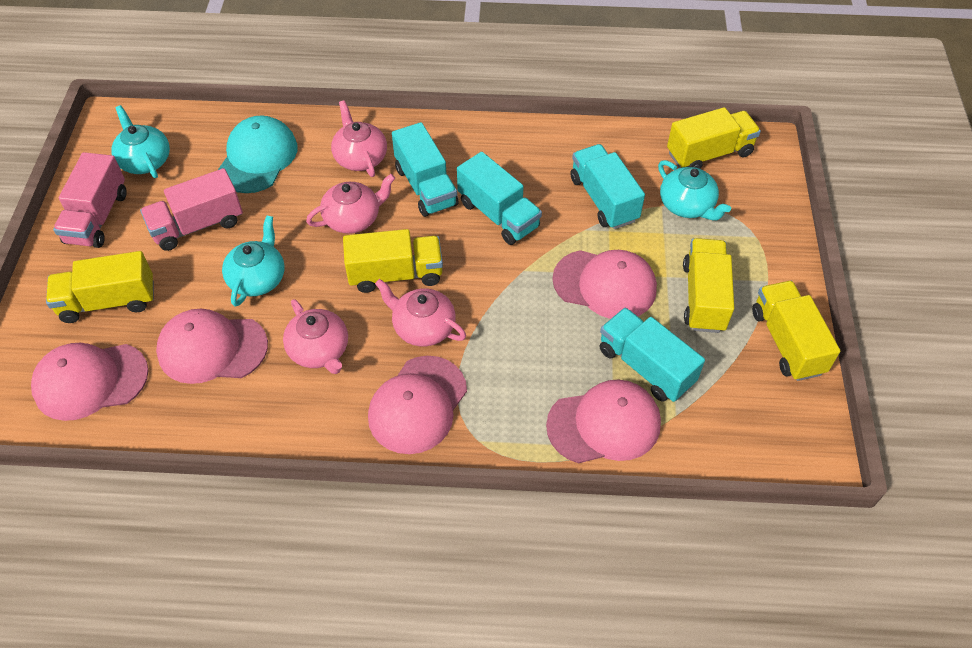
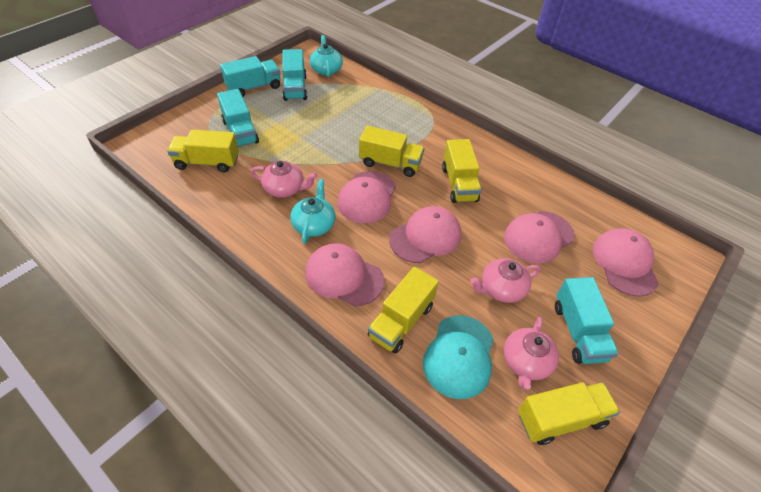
pink teapot: 4 -> 3
pink truck: 2 -> 0
turquoise teapot: 3 -> 2

